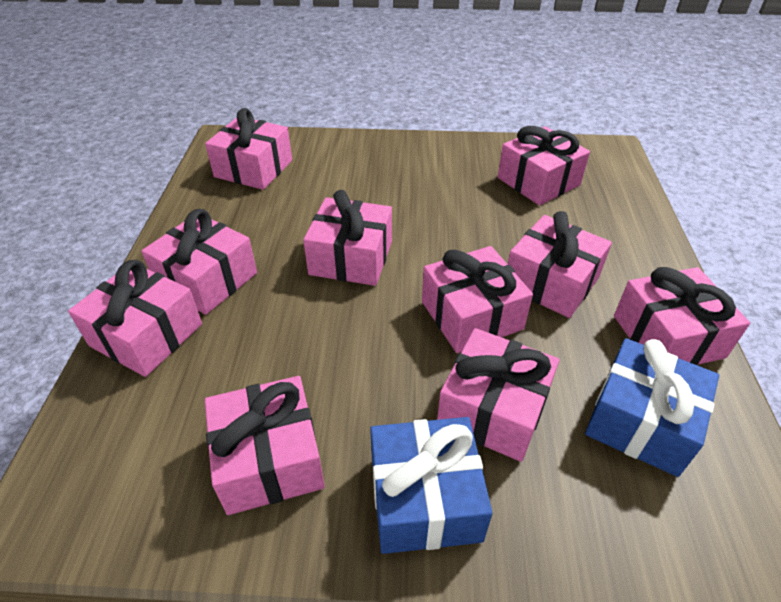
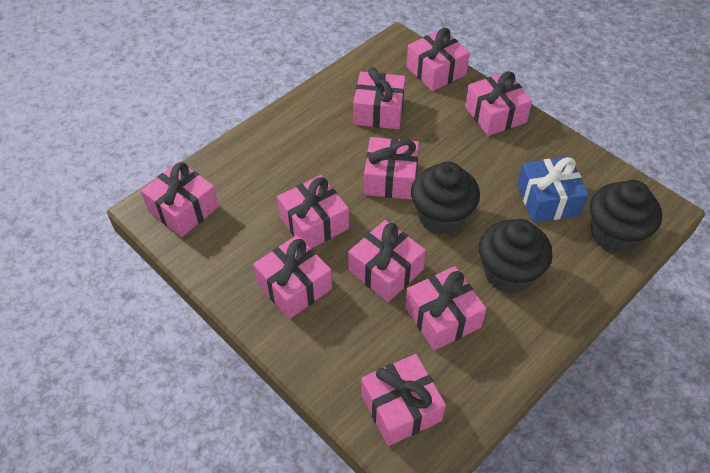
black cupcake: 0 -> 3
blue gift: 2 -> 1

